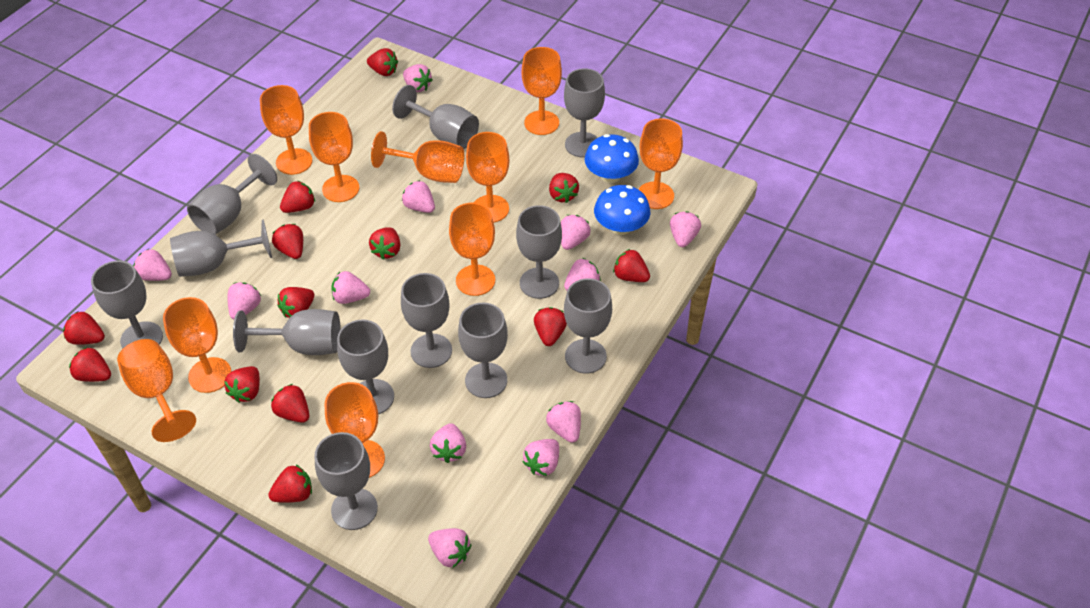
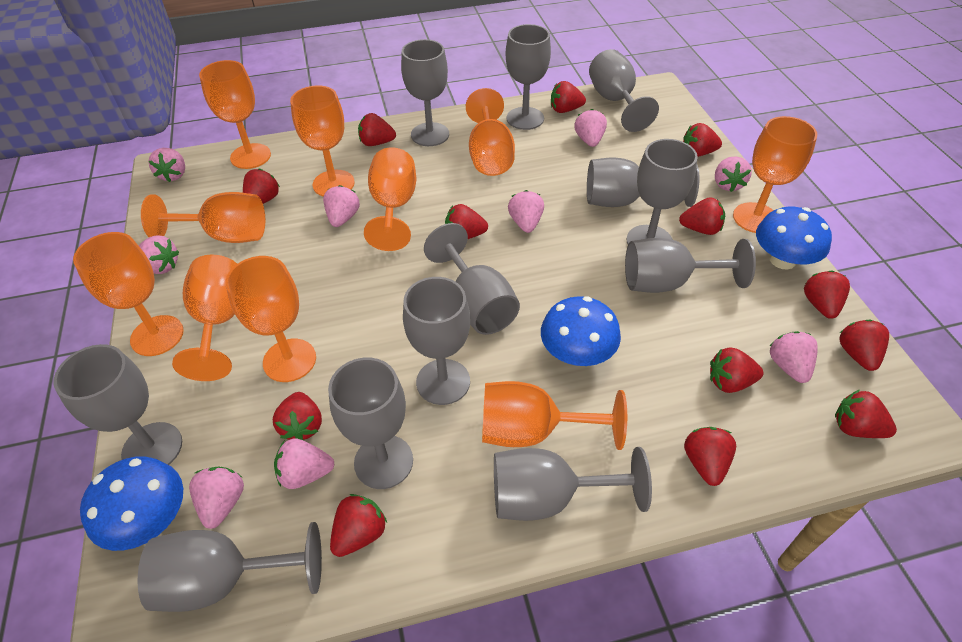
blue mushroom: 2 -> 3
pink strawberry: 12 -> 9

